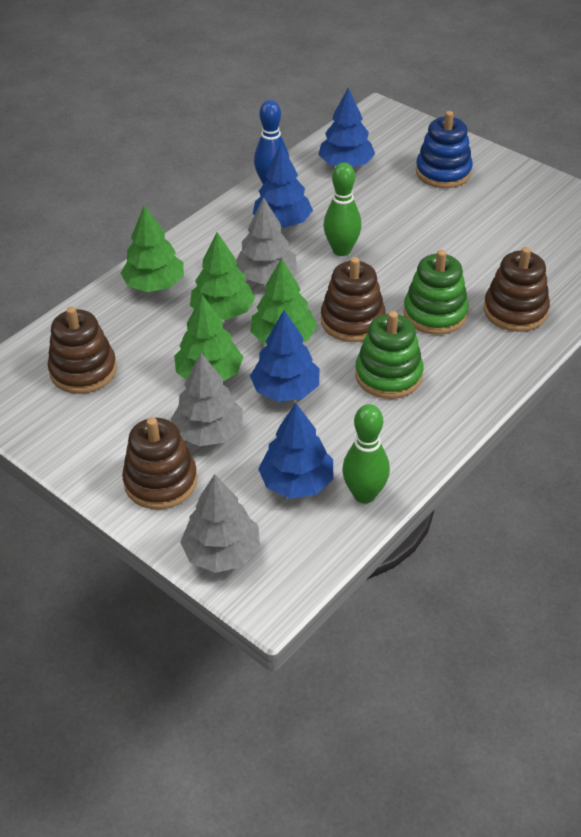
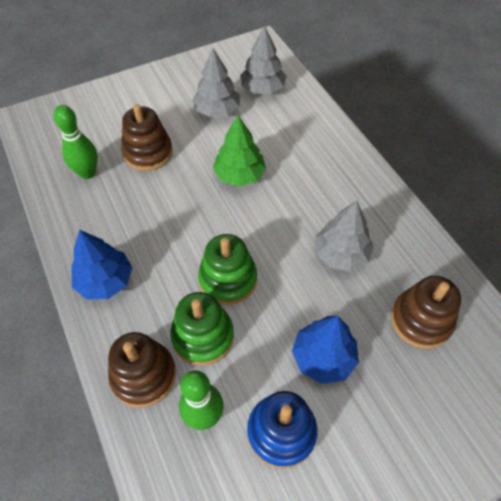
blue bowling pin: 1 -> 0
blue tree: 4 -> 2
brown stacking toy: 4 -> 3
green tree: 4 -> 1

